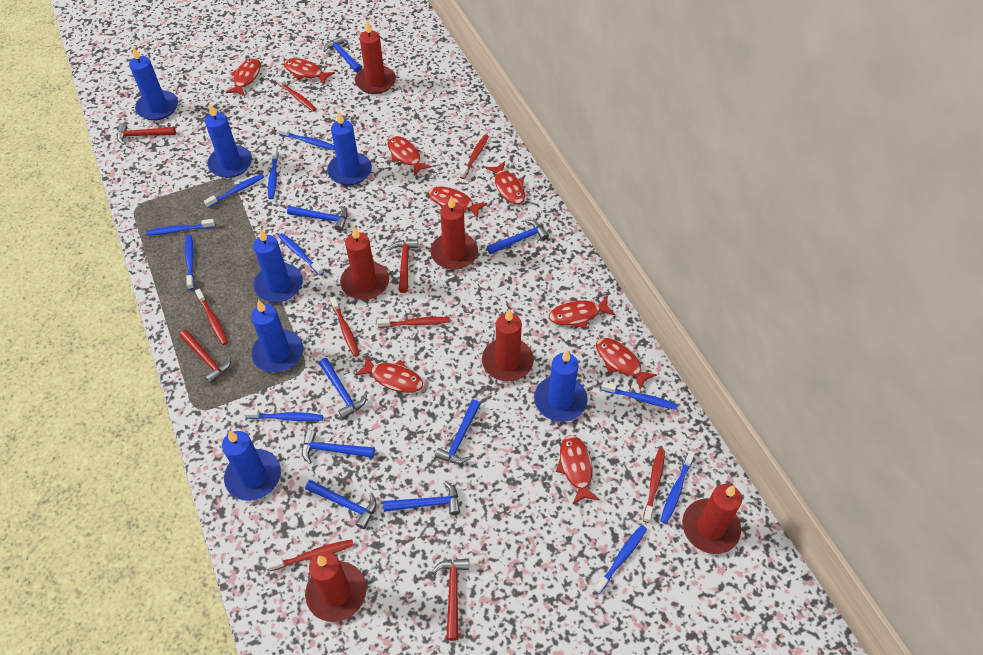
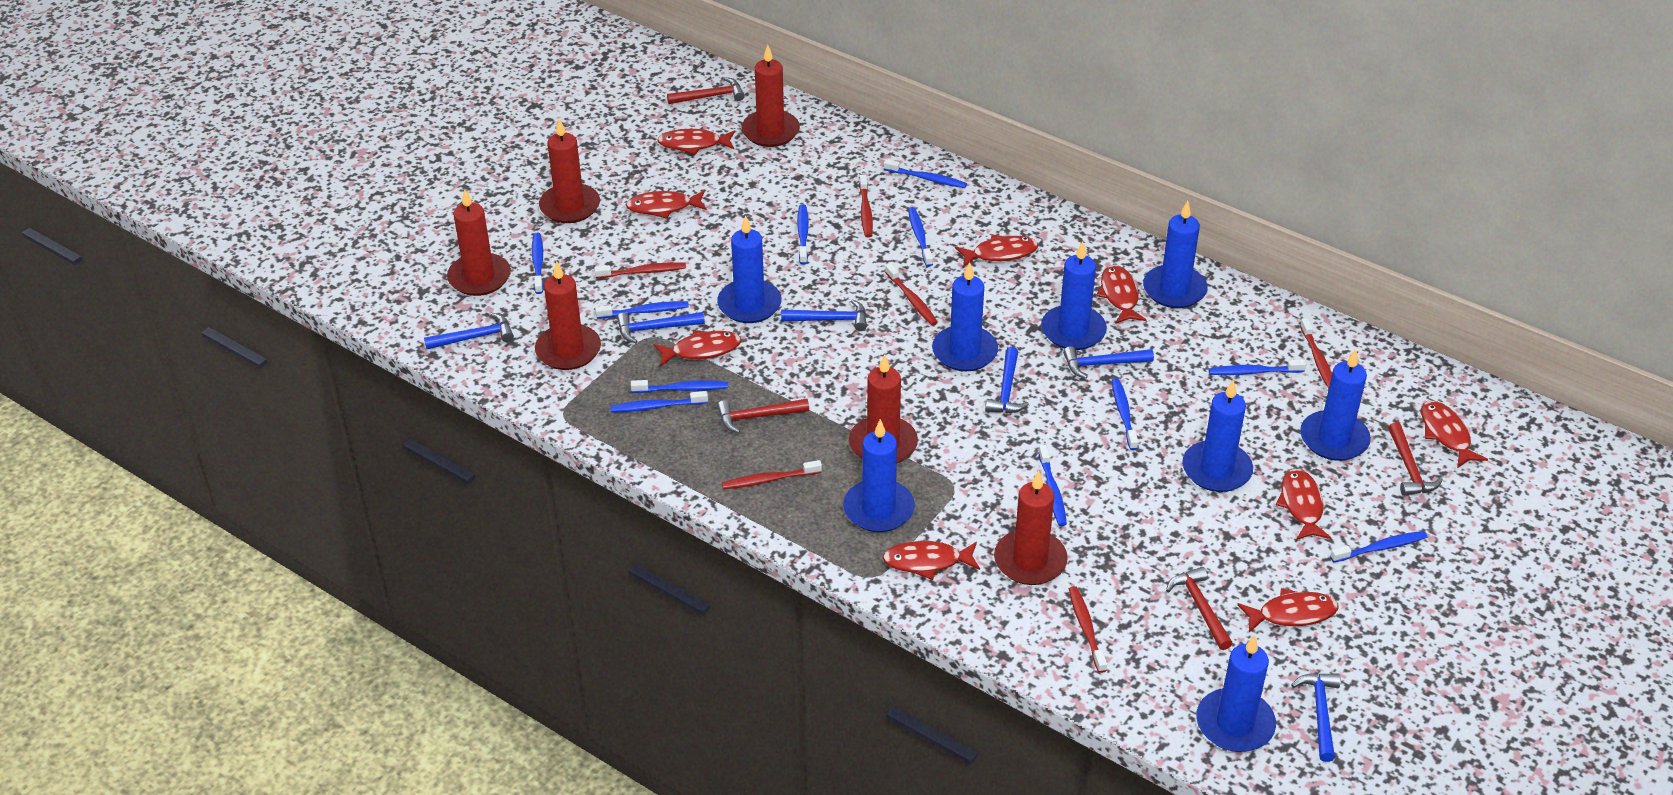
blue candle: 7 -> 8
blue hammer: 8 -> 6
blue toothbrush: 10 -> 11
red toothbrush: 7 -> 6

